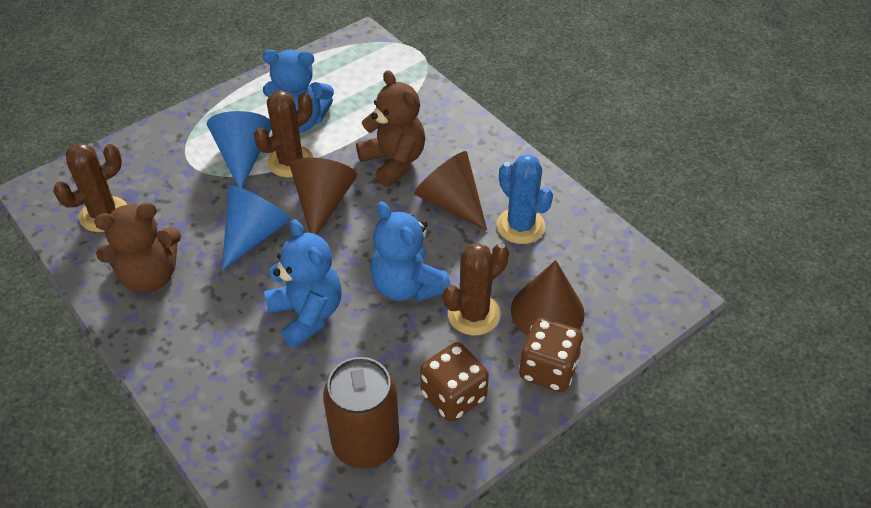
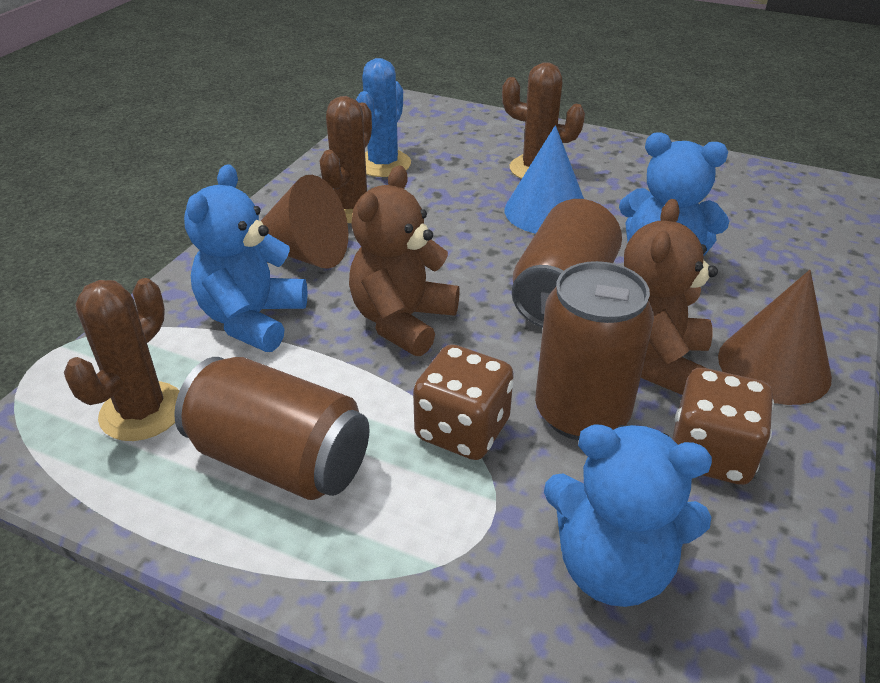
blue cone: 2 -> 1
brown can: 1 -> 3
brown cone: 3 -> 2

